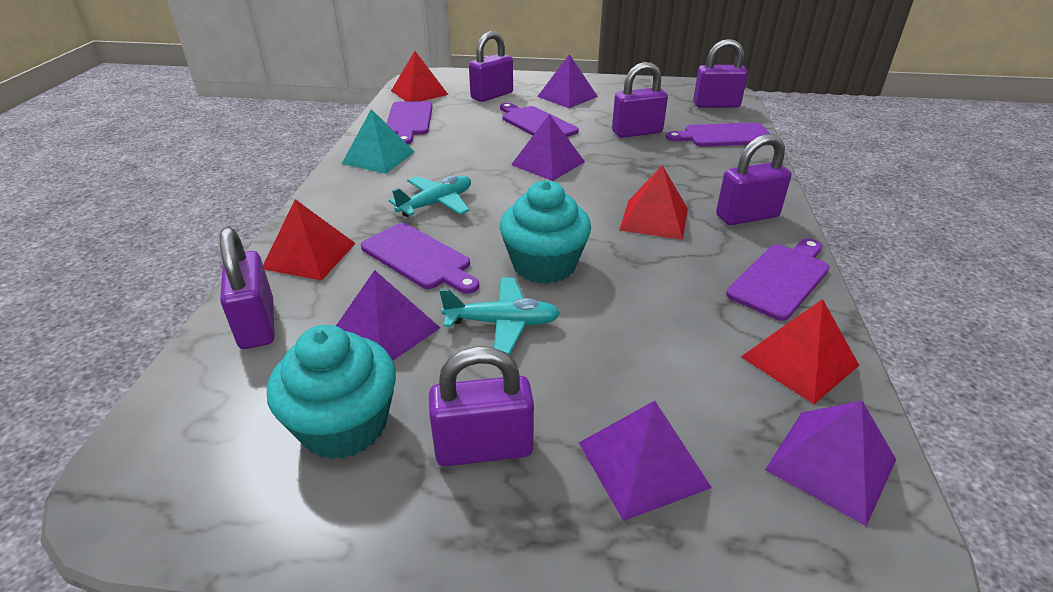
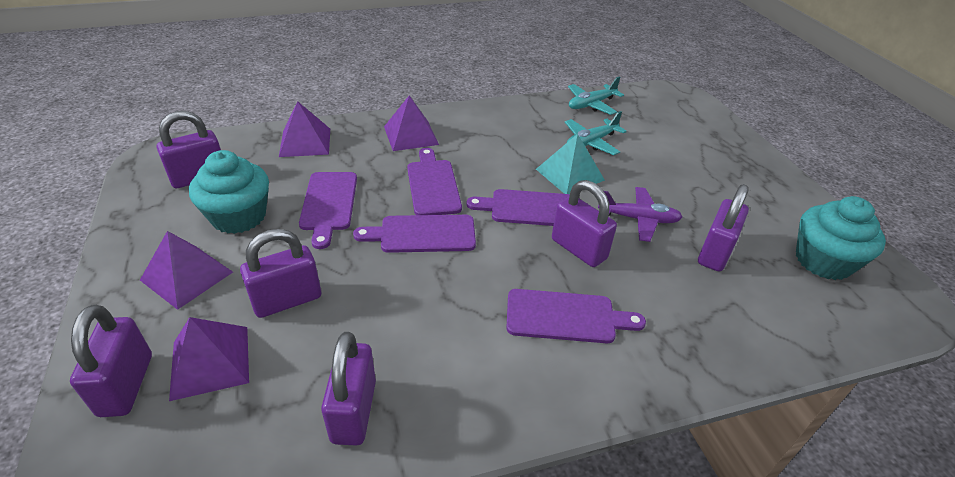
purple plane: 0 -> 1
purple pyramid: 5 -> 4
red pyramid: 4 -> 0

